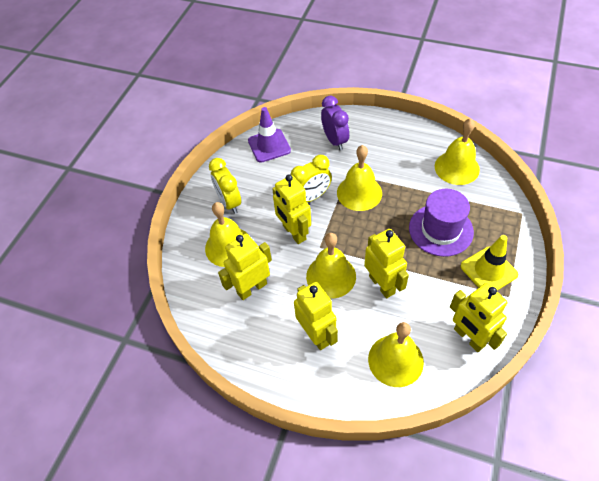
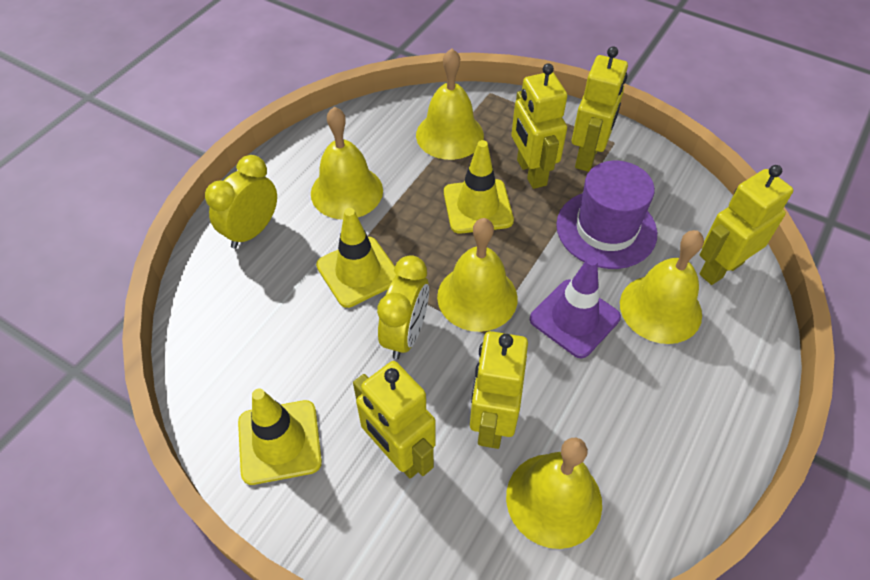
purple clock: 1 -> 0
yellow traffic cone: 1 -> 3

